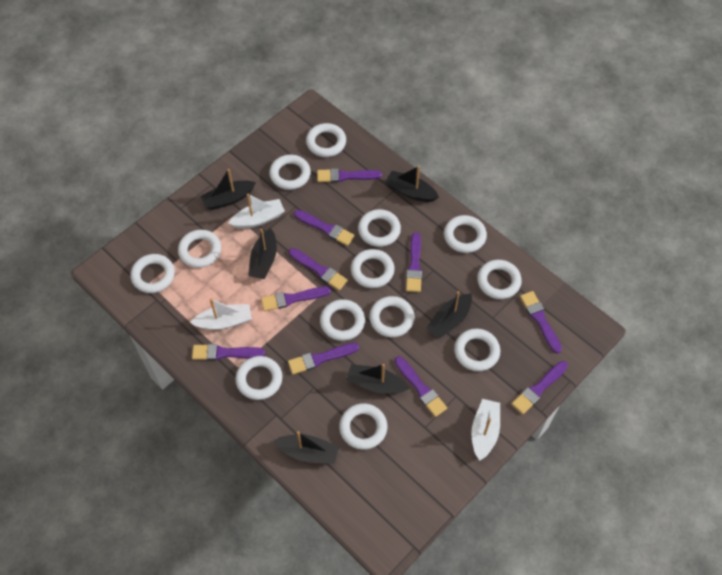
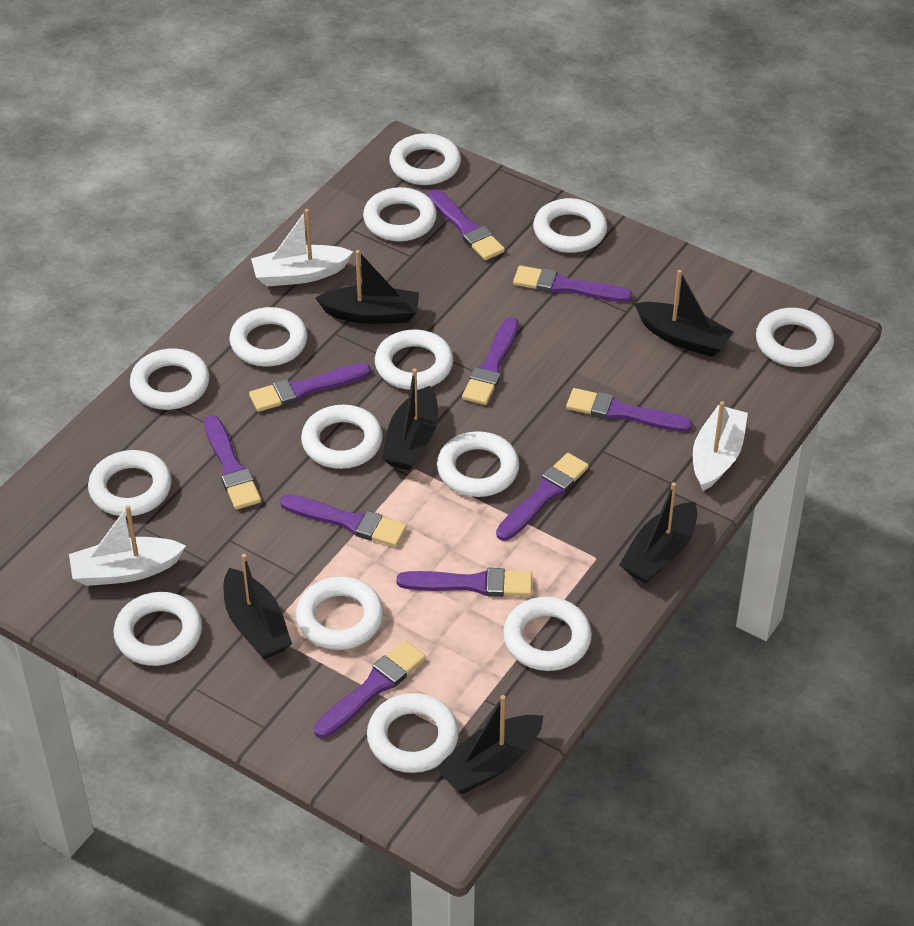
white ring: 13 -> 14

